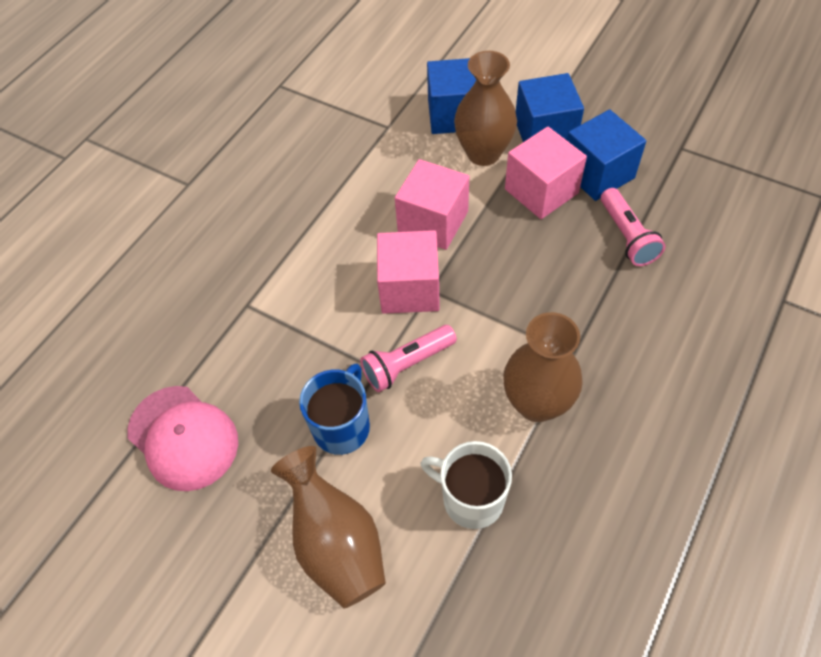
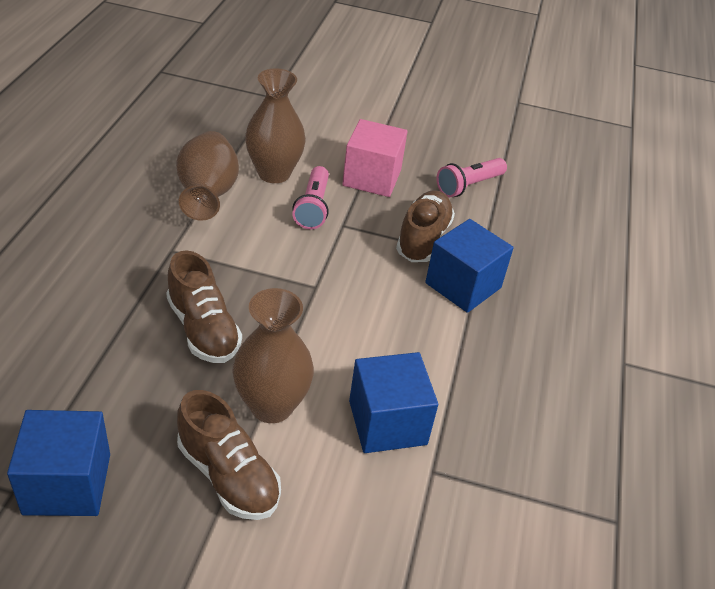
blue mug: 1 -> 0
brown shoe: 0 -> 3
pink cap: 1 -> 0
pink cube: 3 -> 1
white mug: 1 -> 0

